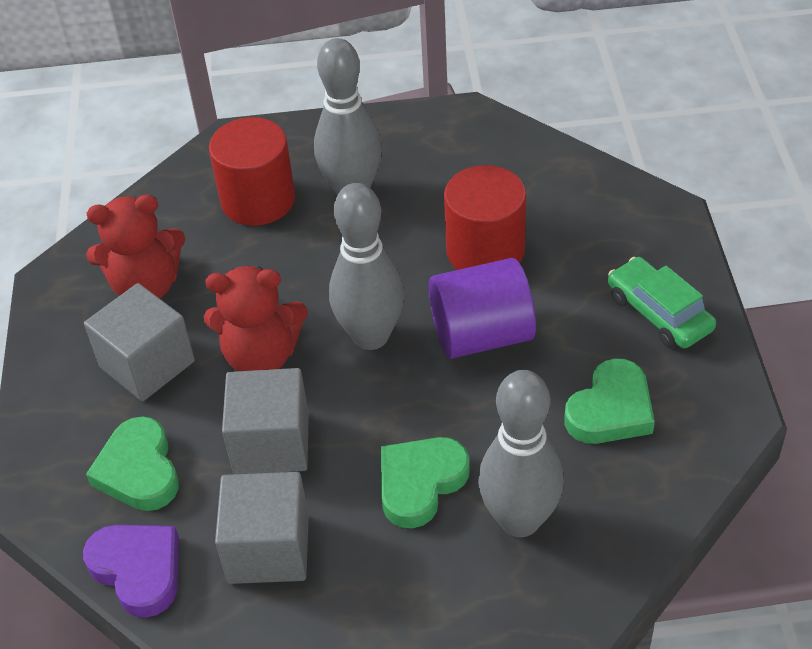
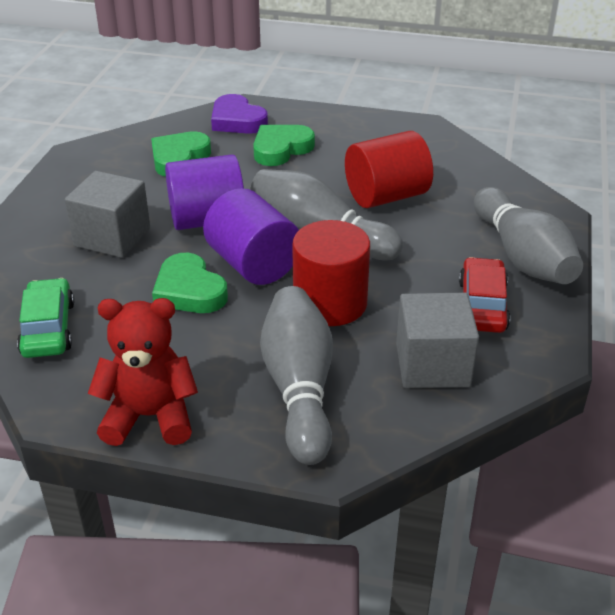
grey cube: 3 -> 2
purple cylinder: 1 -> 2
red car: 0 -> 1
red teddy bear: 2 -> 1

